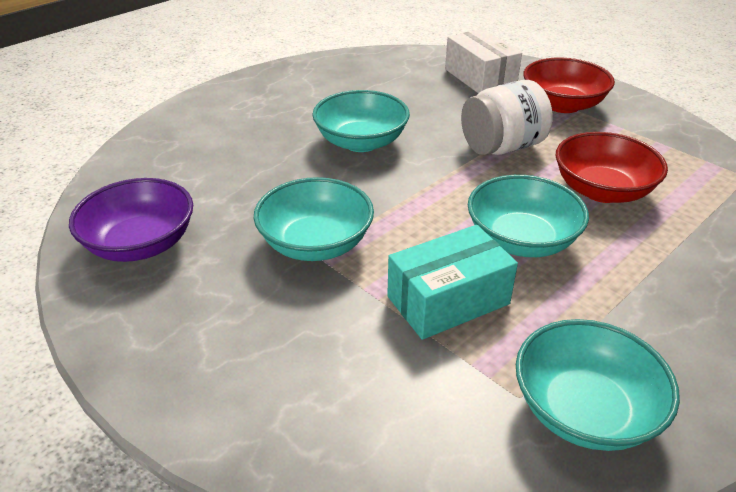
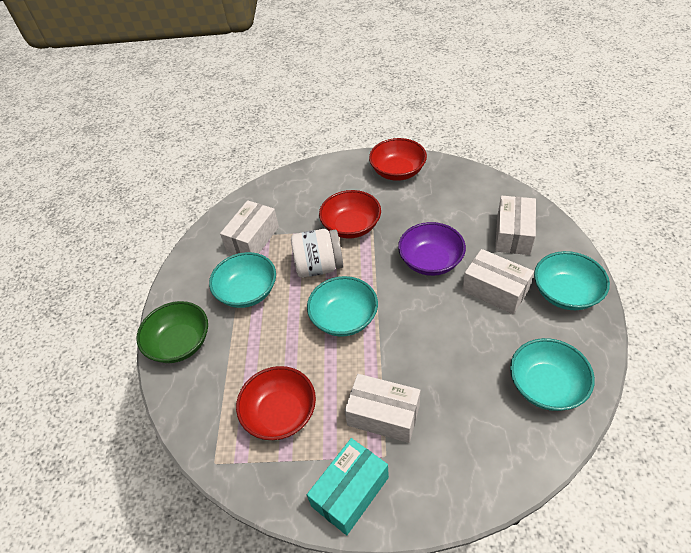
green bowl: 0 -> 1
red bowl: 2 -> 3
white box: 1 -> 4

